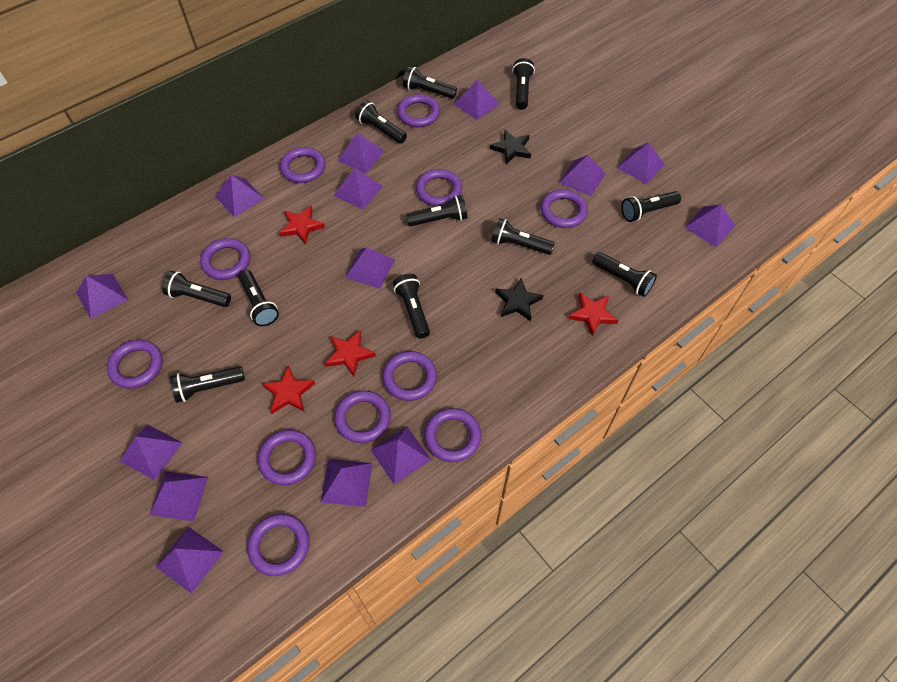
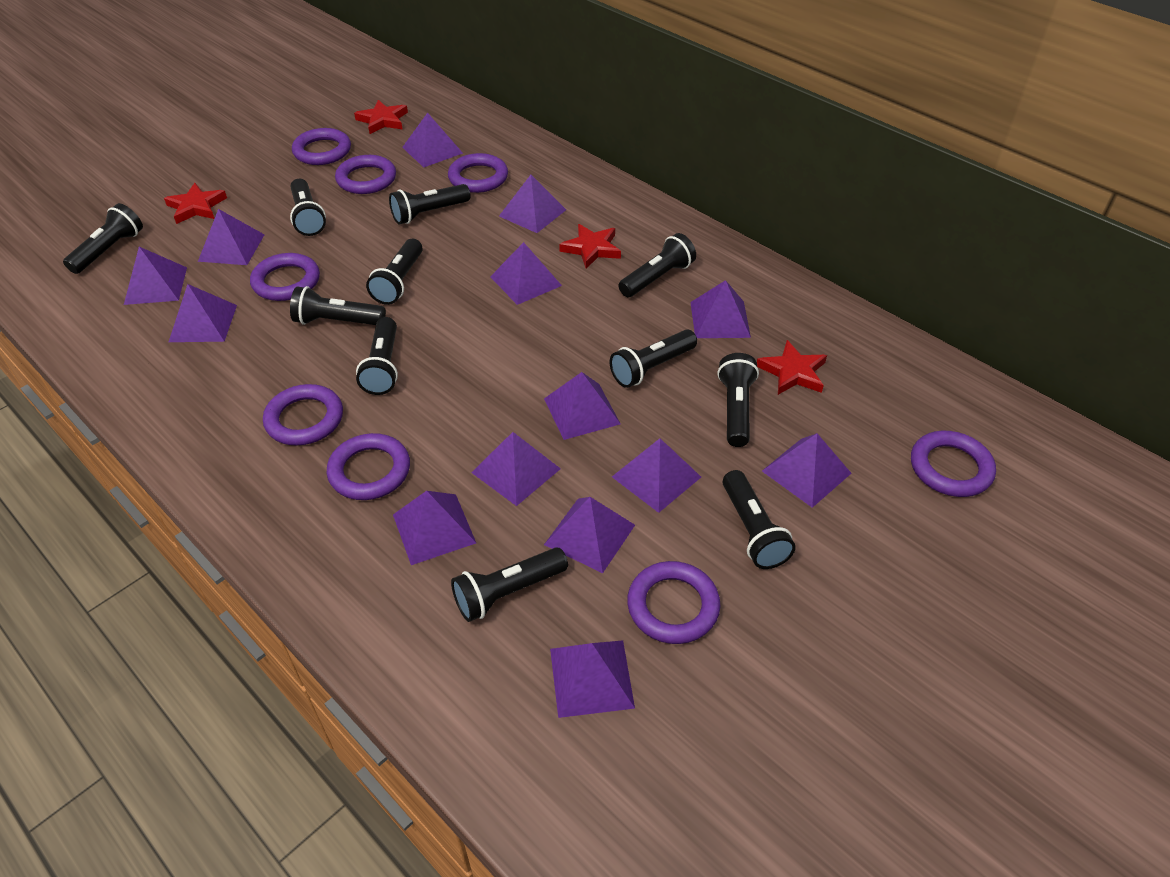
black star: 2 -> 0
purple ring: 11 -> 8

